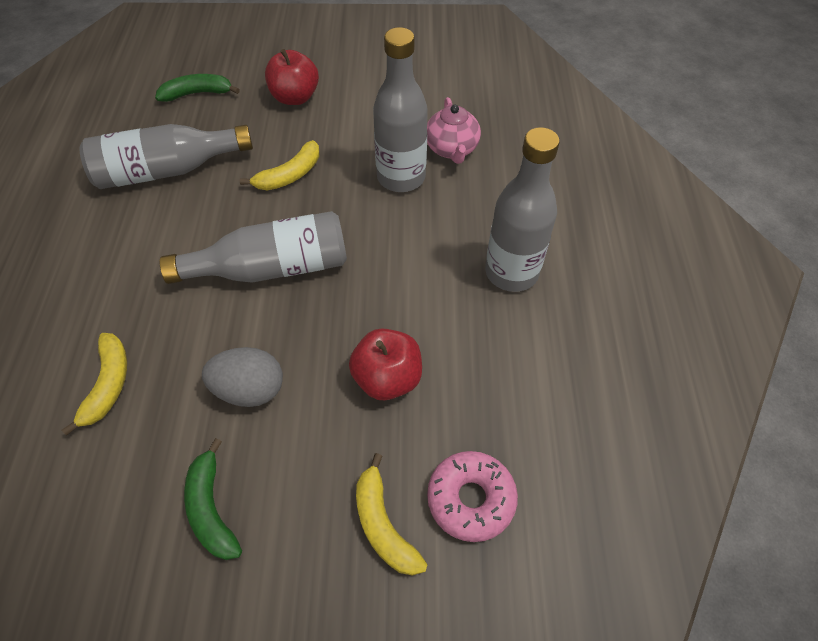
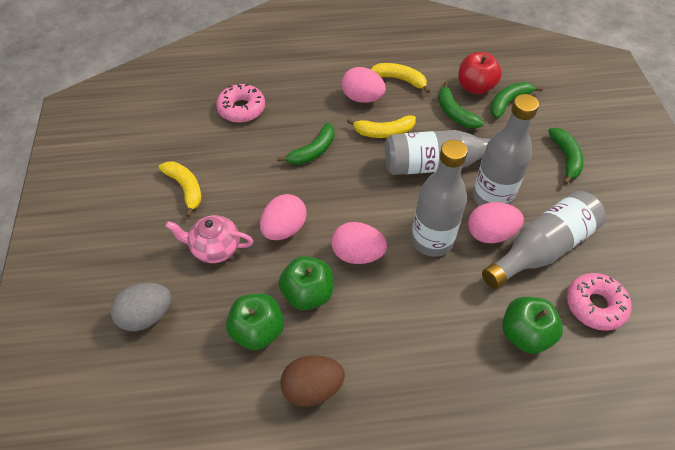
brown egg: 0 -> 1
green apple: 0 -> 3
green banana: 2 -> 4
pink donut: 1 -> 2
pink egg: 0 -> 4
red apple: 2 -> 1

